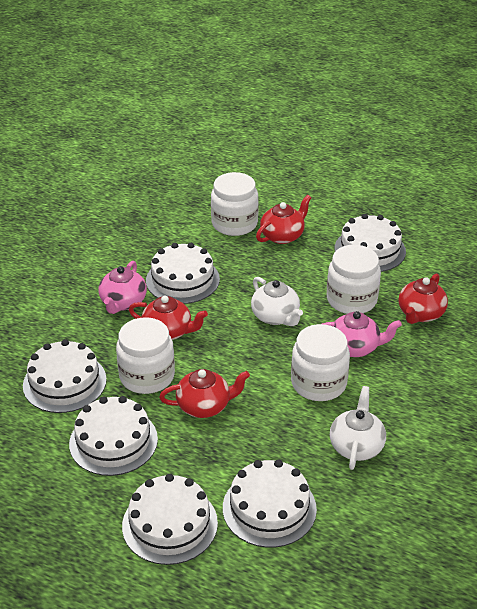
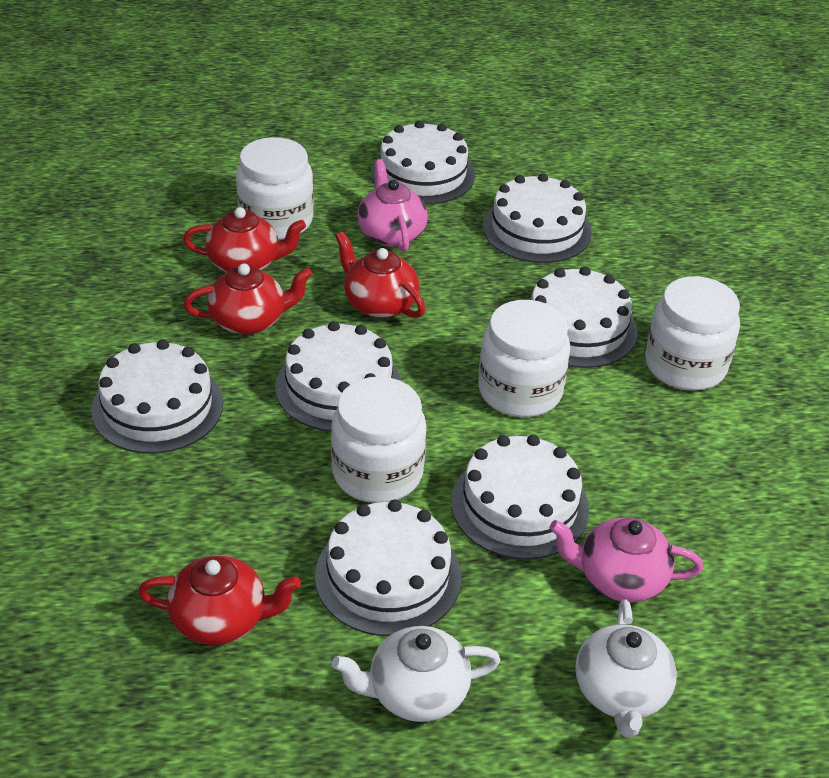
white cake: 6 -> 7

